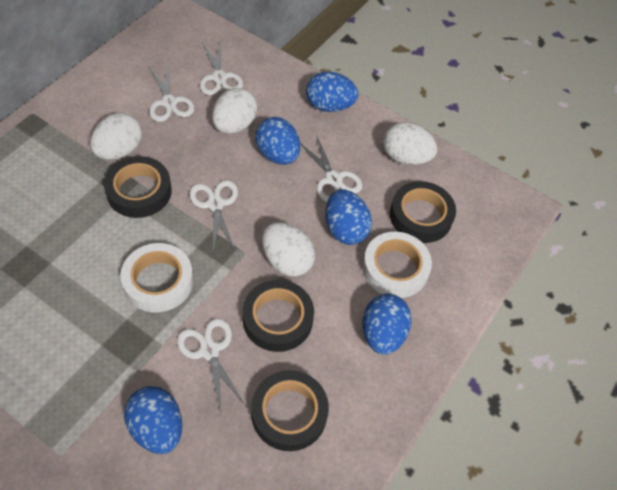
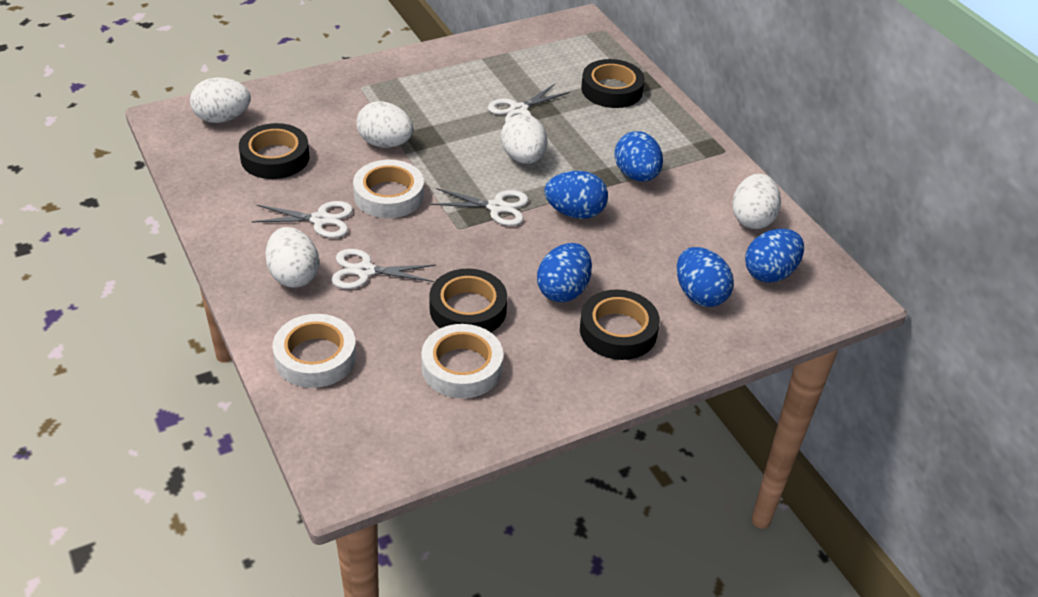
white egg: 4 -> 5
white scissors: 5 -> 4
white tape: 2 -> 3

